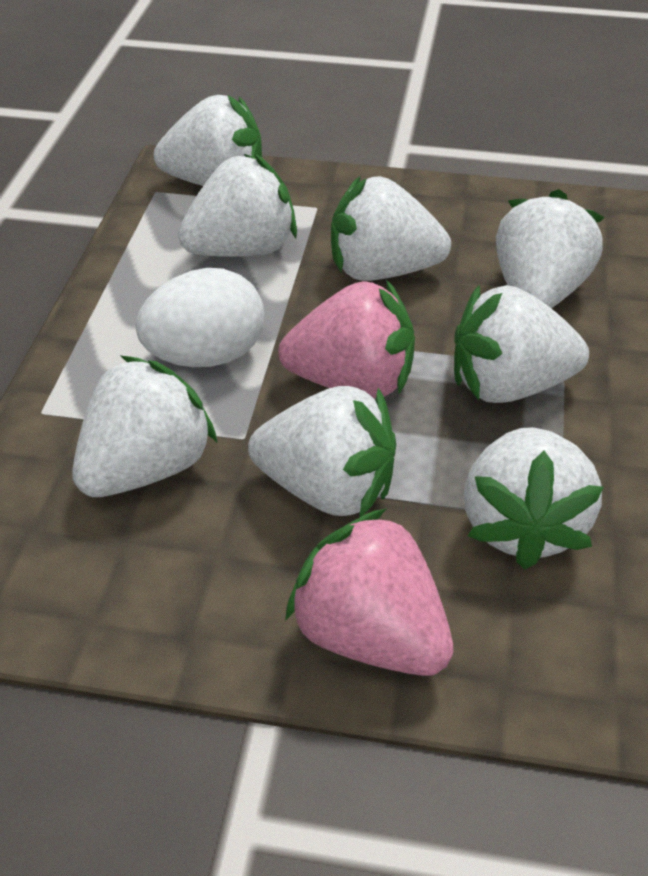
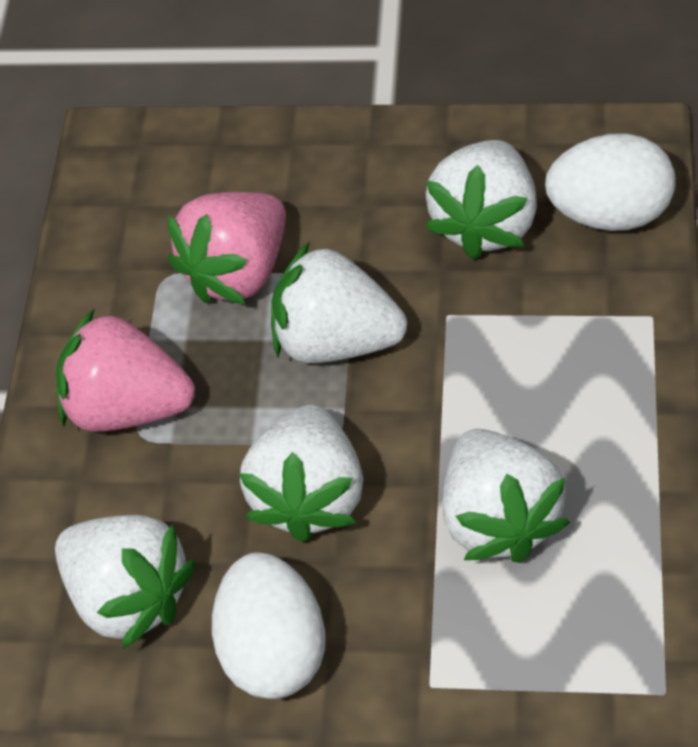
white egg: 1 -> 2
white strawberry: 8 -> 5

